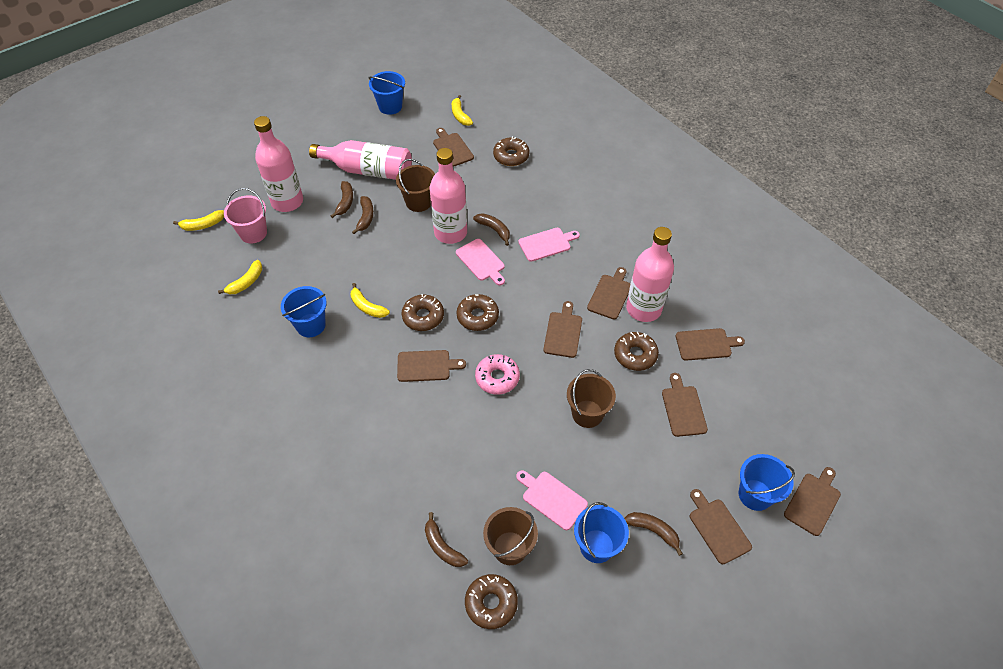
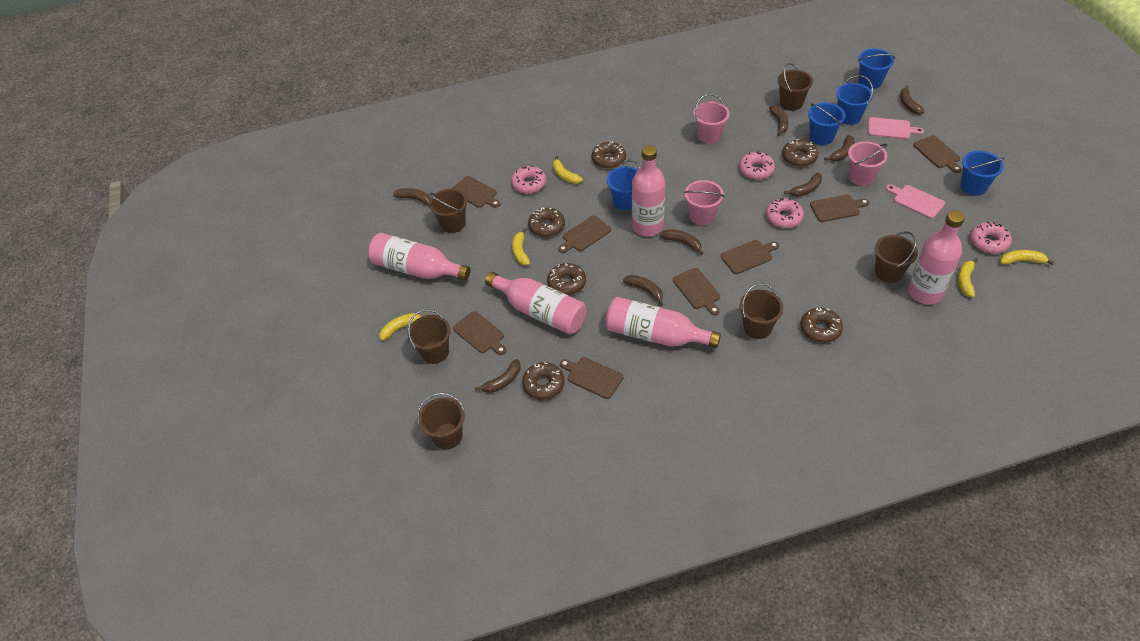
blue bucket: 4 -> 5
brown banana: 5 -> 8
brown bucket: 3 -> 6
brown donut: 5 -> 6
pink bottle: 4 -> 5
pink bucket: 1 -> 3
pink cutting board: 3 -> 2
pink donut: 1 -> 4
yellow banana: 4 -> 5

